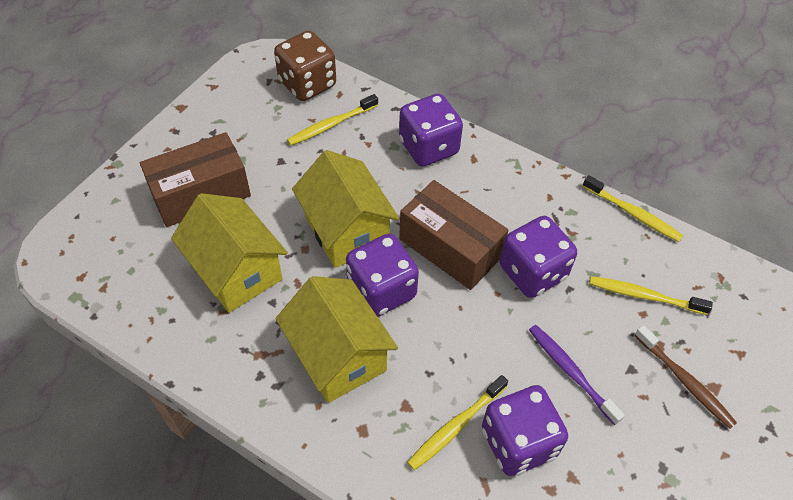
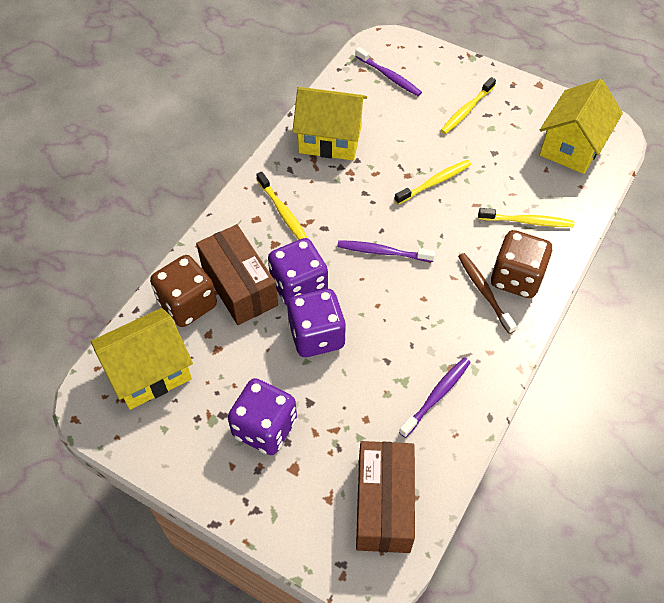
brown dice: 1 -> 2
purple dice: 4 -> 3
purple toothbrush: 1 -> 3

